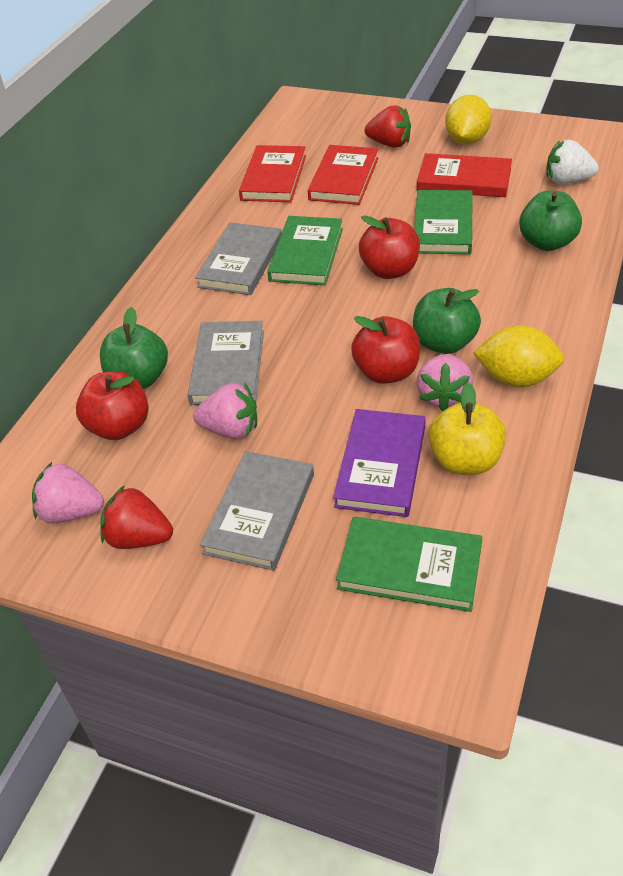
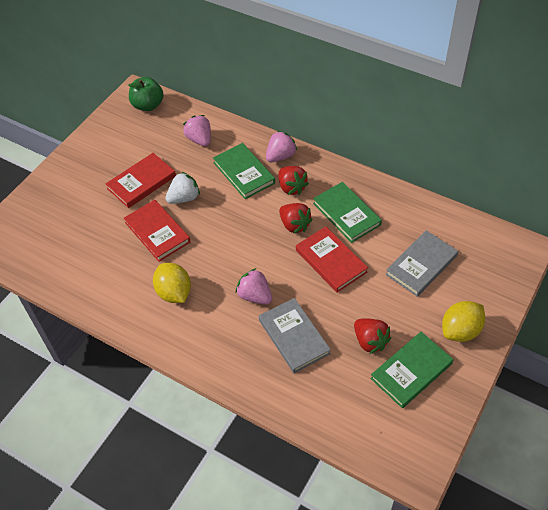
green apple: 3 -> 1
grey book: 3 -> 2
purple book: 1 -> 0
red apple: 3 -> 0
red strawberry: 2 -> 3
yellow apple: 1 -> 0

